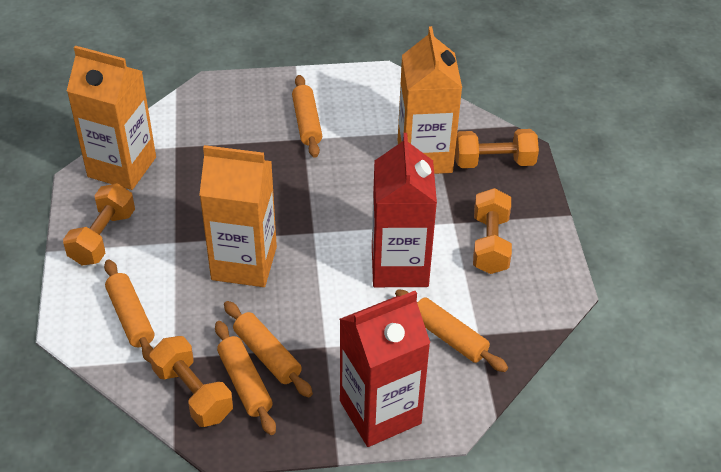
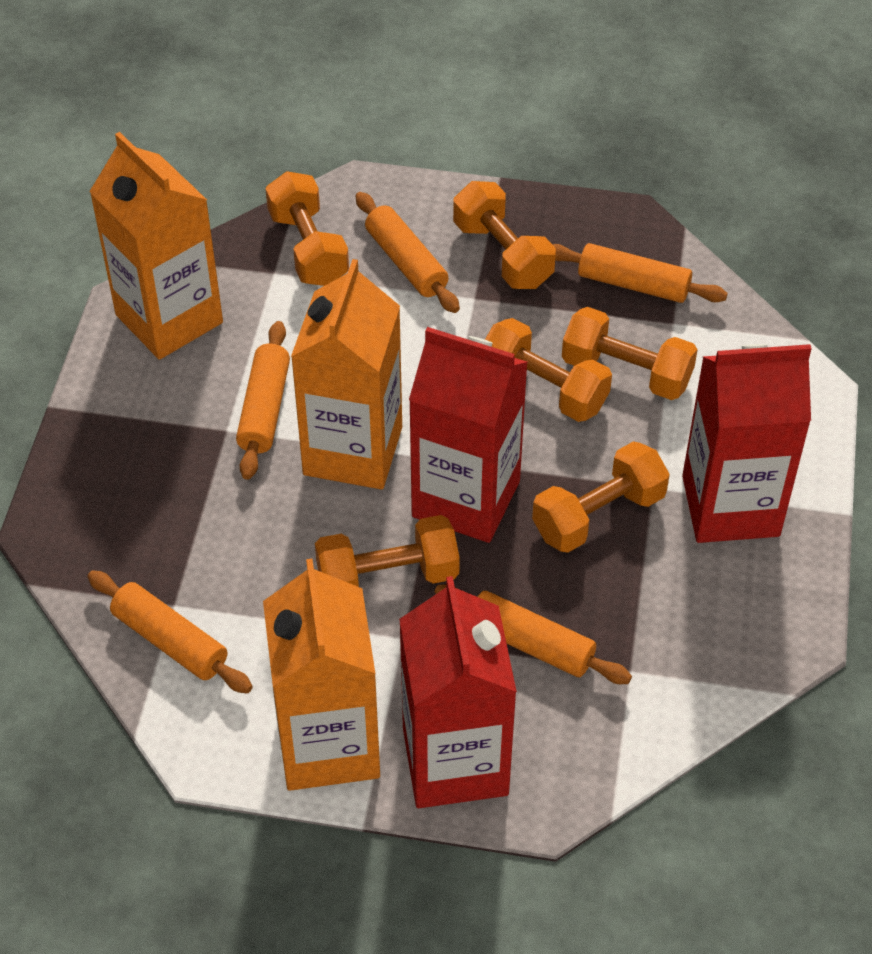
orange dumbbell: 4 -> 6
red carton: 2 -> 3

